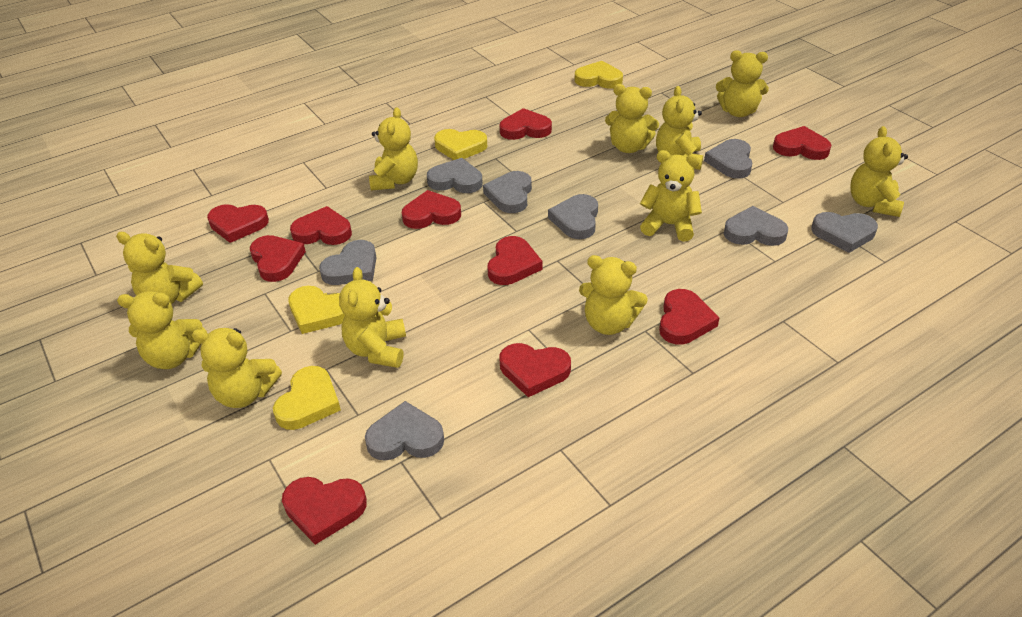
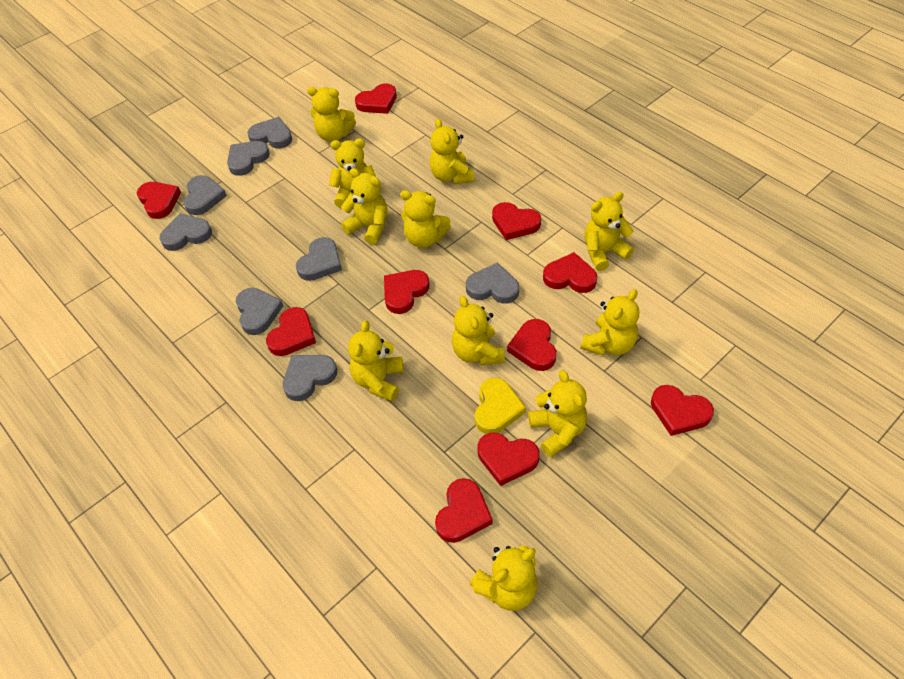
yellow heart: 4 -> 1

